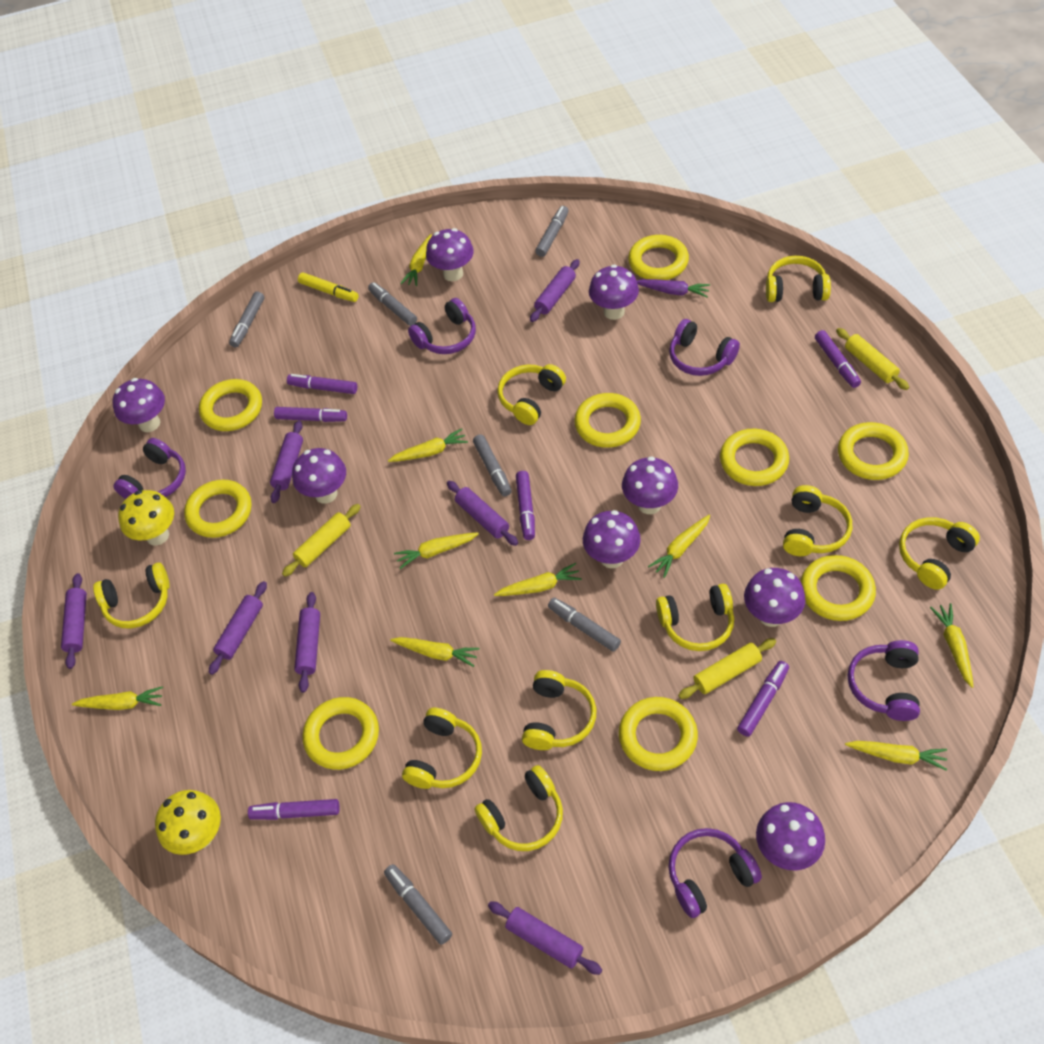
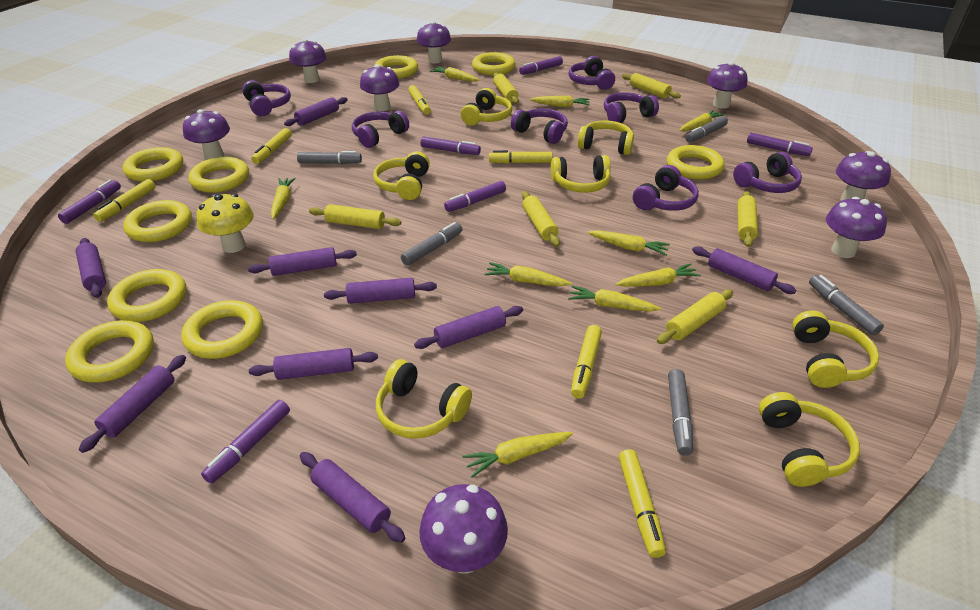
grey marker: 6 -> 5
purple carrot: 1 -> 0
purple headphones: 5 -> 7
purple rolling pin: 7 -> 9
yellow headphones: 9 -> 7
yellow marker: 1 -> 6
yellow mushroom: 2 -> 1
yellow rolling pin: 3 -> 6

